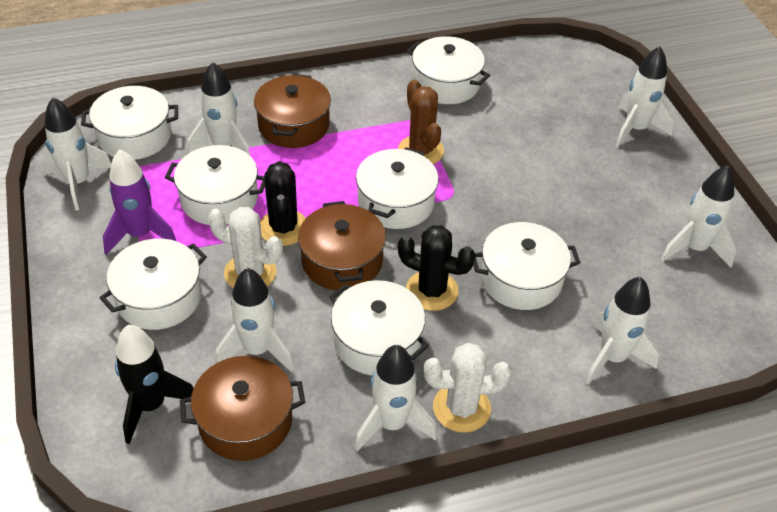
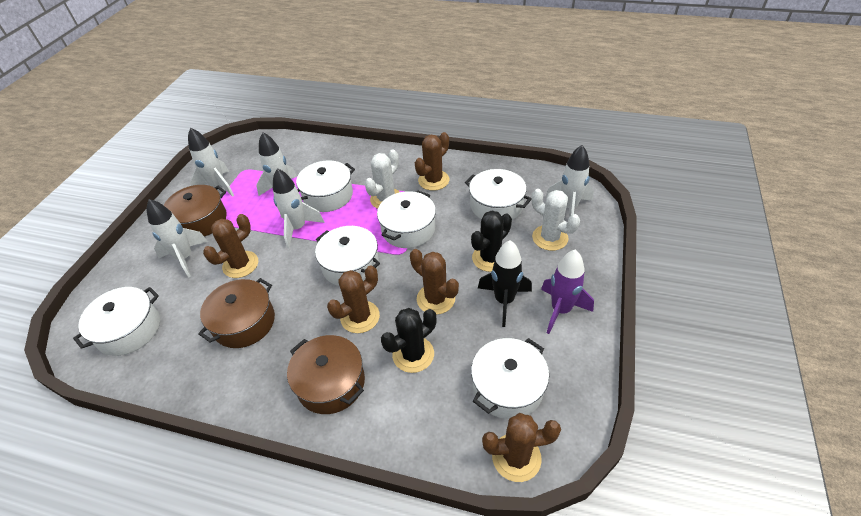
brown cactus: 1 -> 5
white pot: 7 -> 6
white rocket: 7 -> 5

